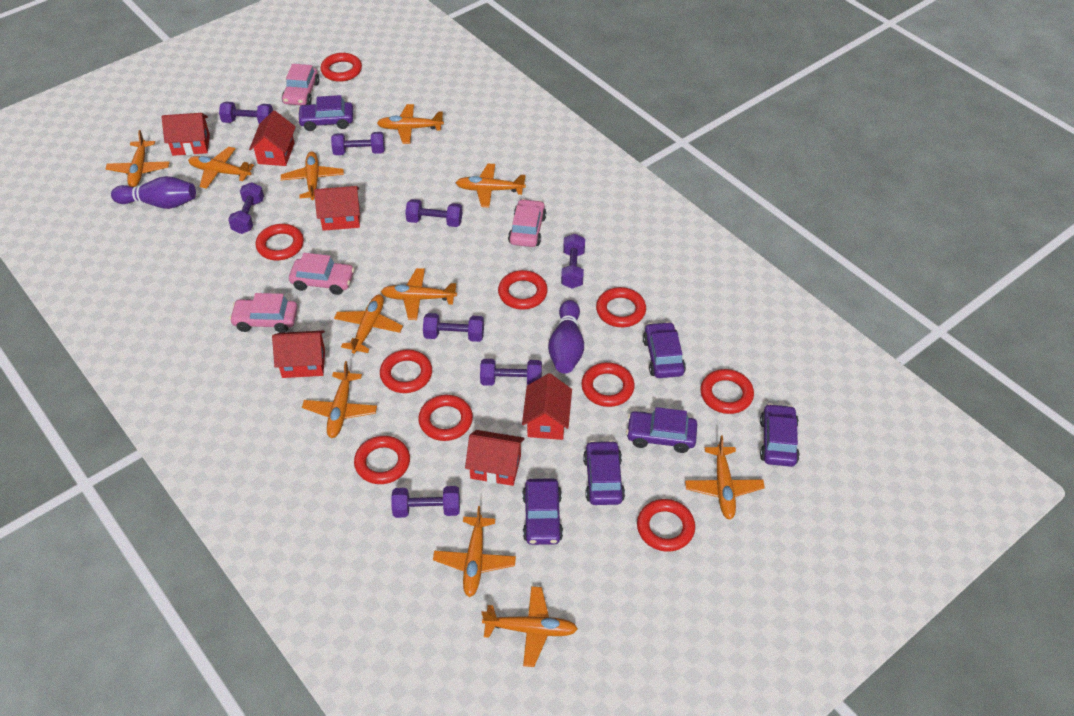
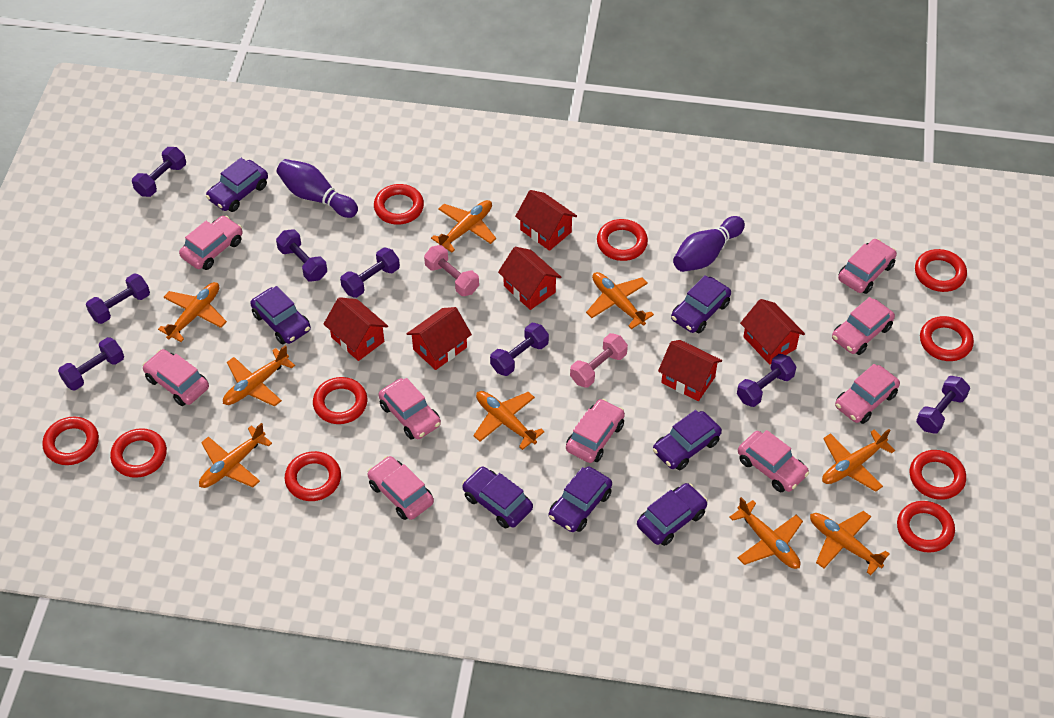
orange plane: 11 -> 9
pink car: 4 -> 9
pink dumbbell: 0 -> 2
purple car: 6 -> 7

